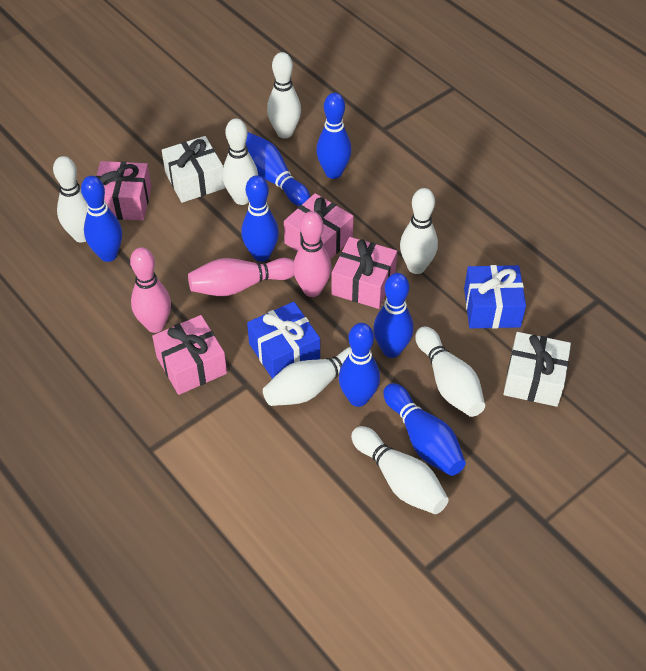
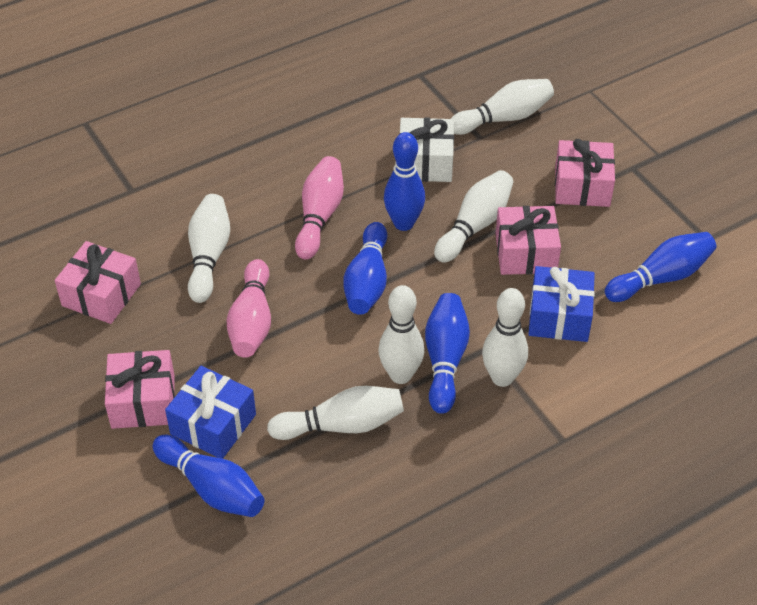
blue bowling pin: 7 -> 5
pink bowling pin: 3 -> 2
white bowling pin: 7 -> 6
white gift: 2 -> 1

